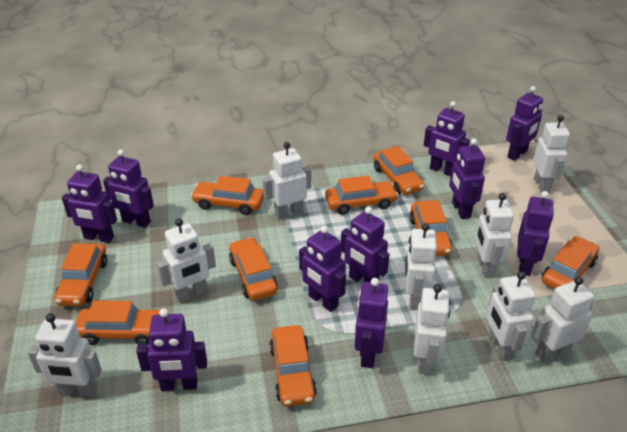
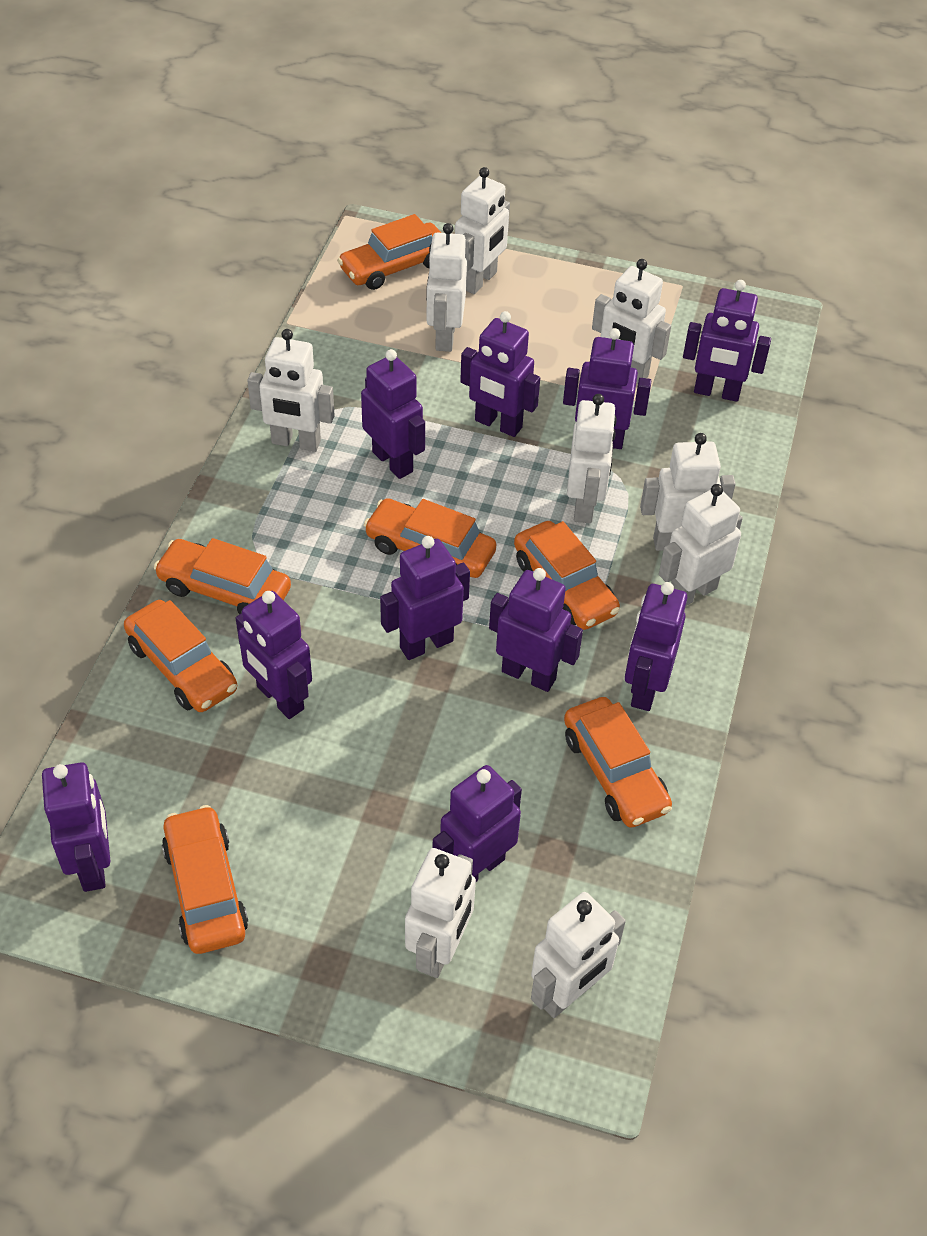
orange car: 9 -> 7

